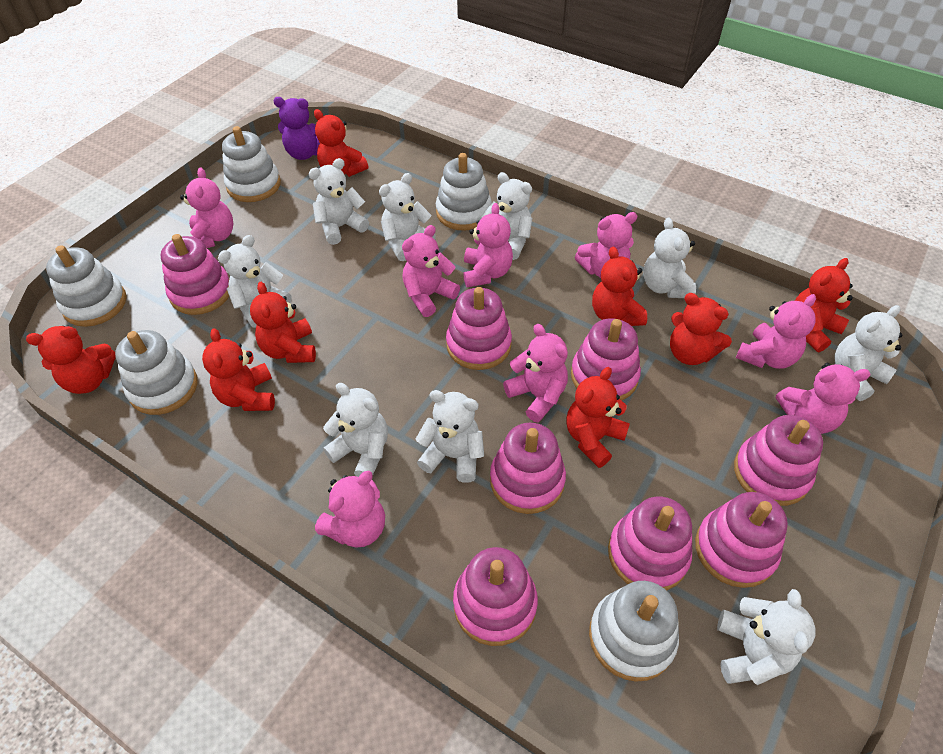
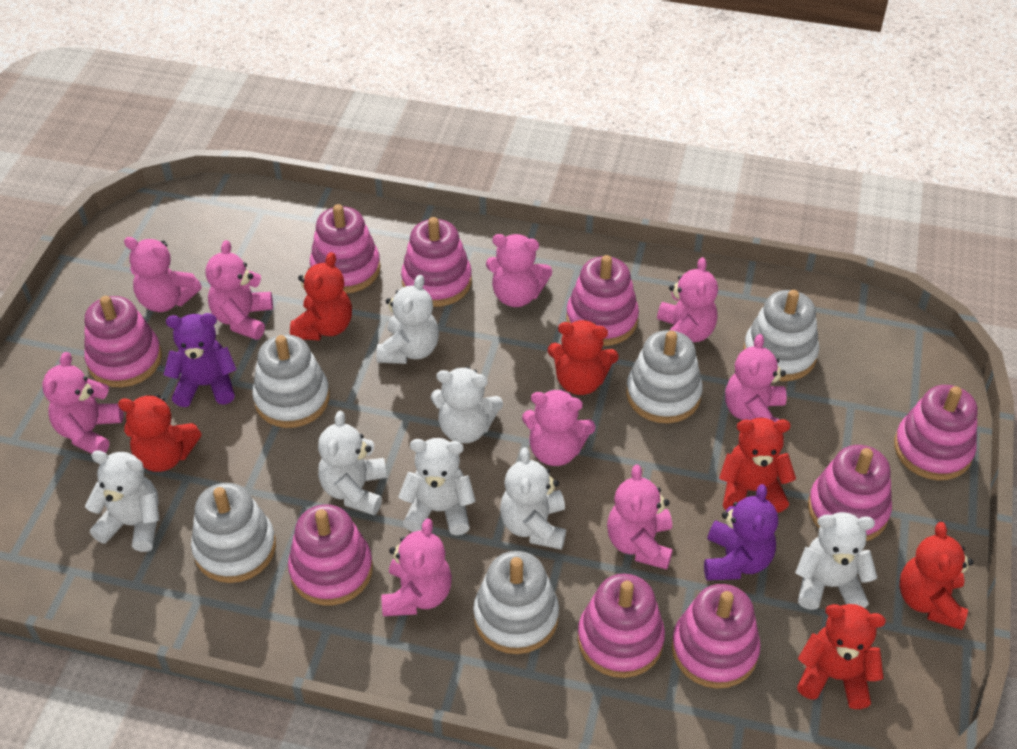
pink stacking toy: 8 -> 9
pink teddy bear: 8 -> 9
purple teddy bear: 1 -> 2
red teddy bear: 8 -> 6
white teddy bear: 9 -> 7

